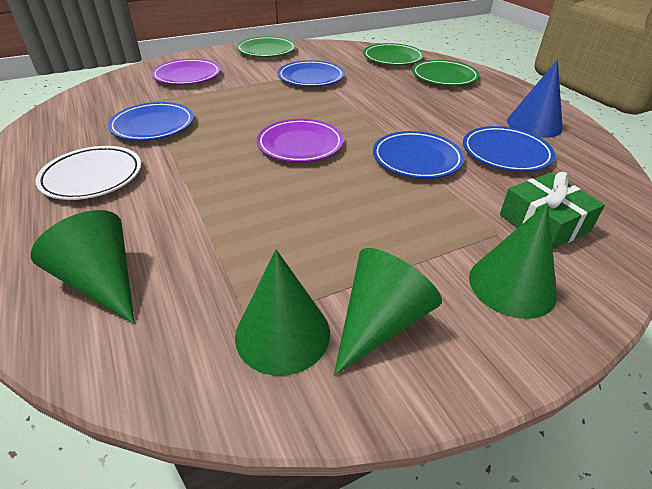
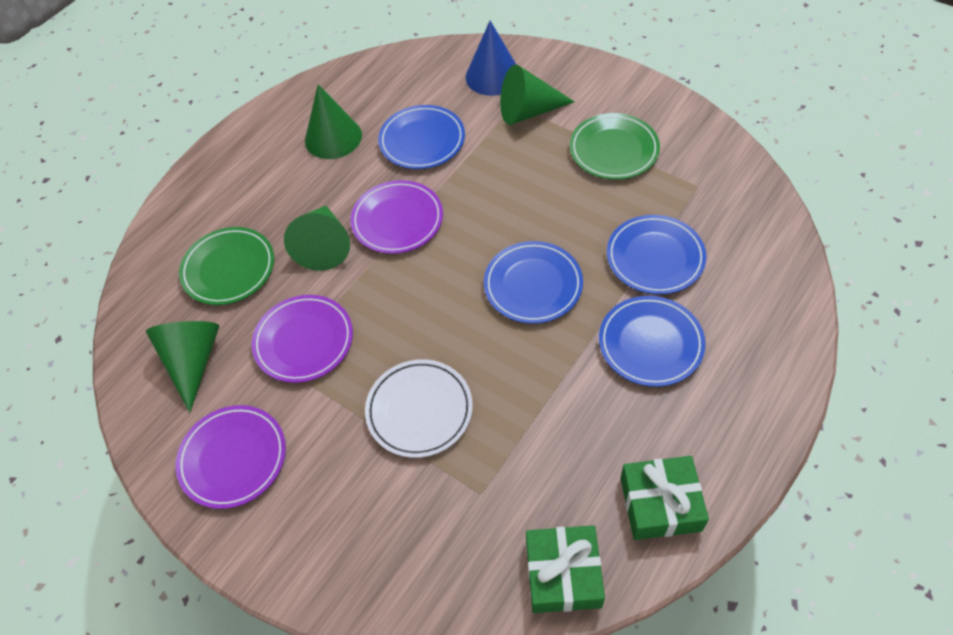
green gift: 1 -> 2
green plate: 3 -> 2
purple plate: 2 -> 3

